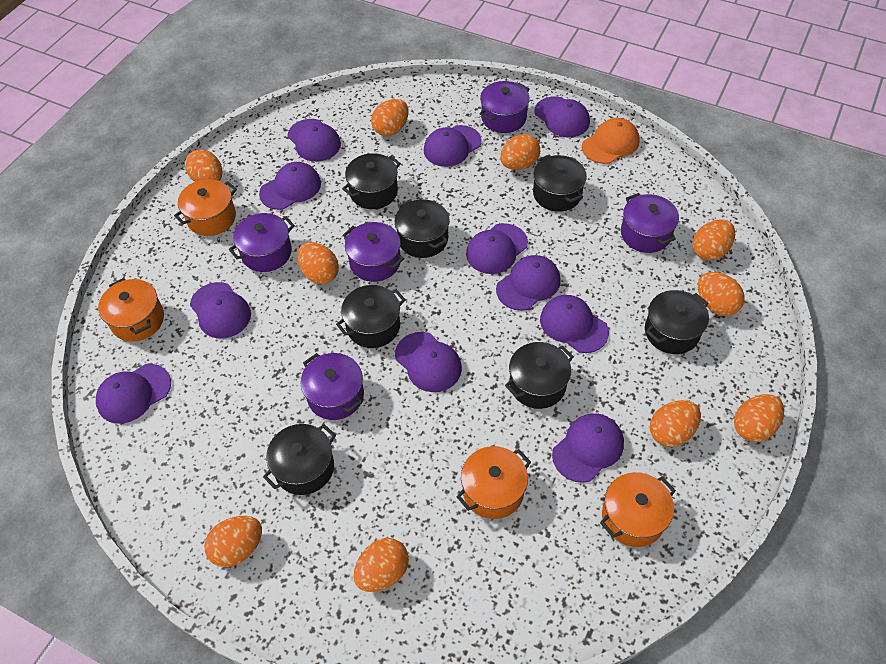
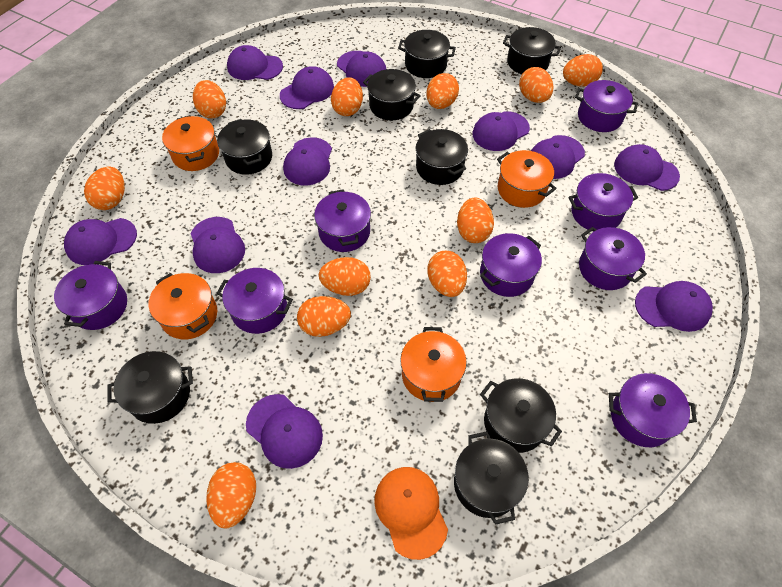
black pot: 7 -> 8
orange egg: 10 -> 11
purple pot: 5 -> 8

